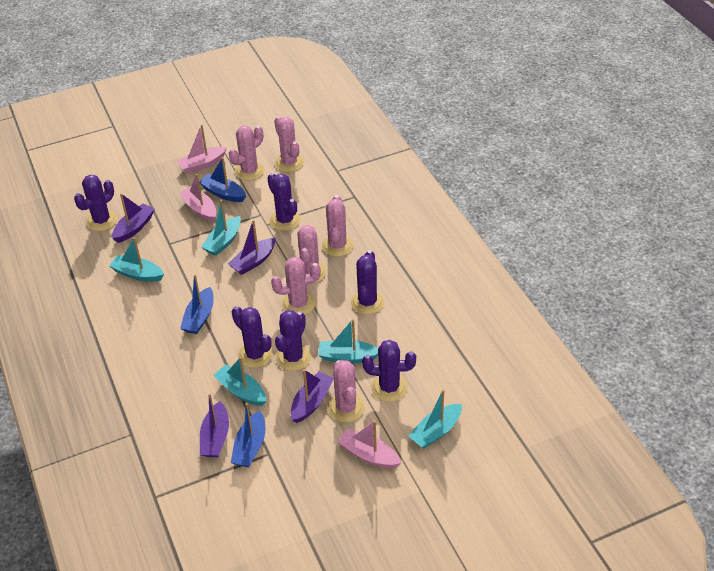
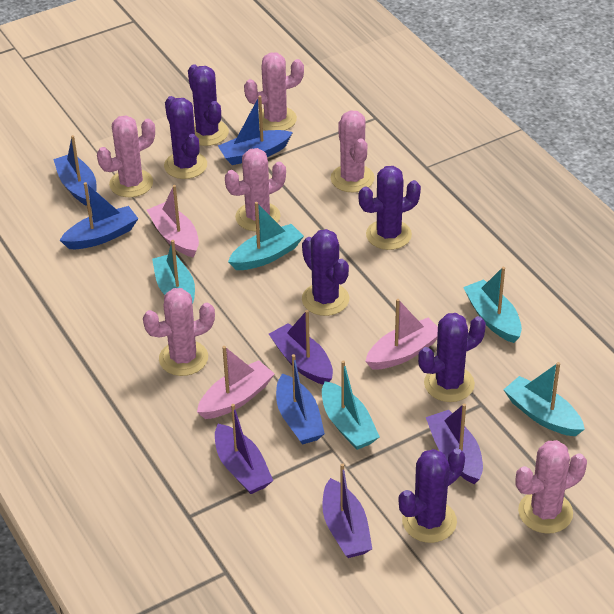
blue boat: 3 -> 4

